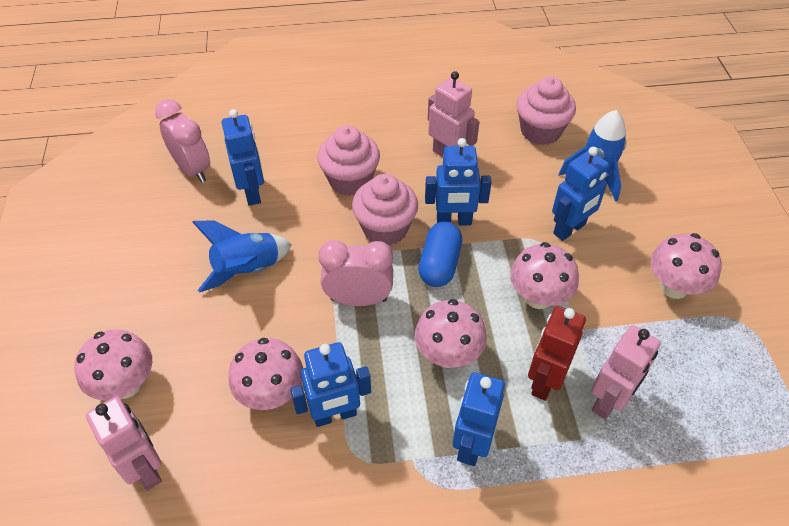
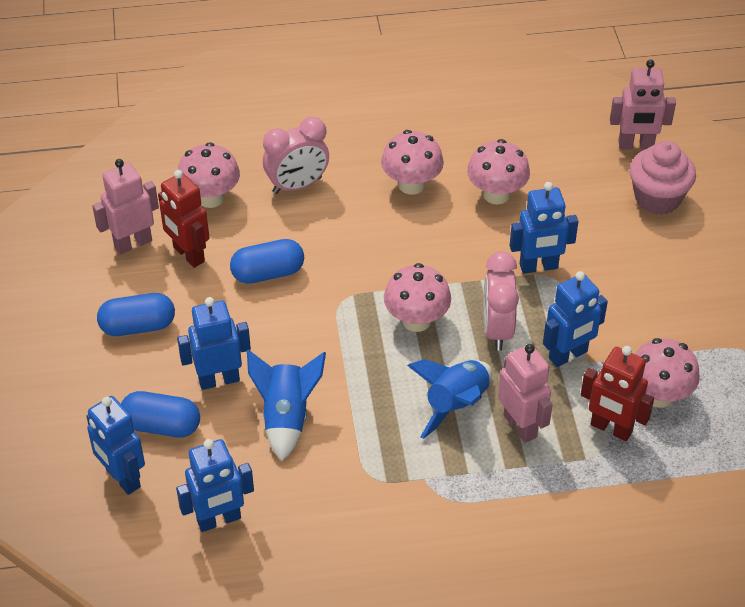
blue capsule: 1 -> 3
pink cupcake: 3 -> 1
red robot: 1 -> 2

